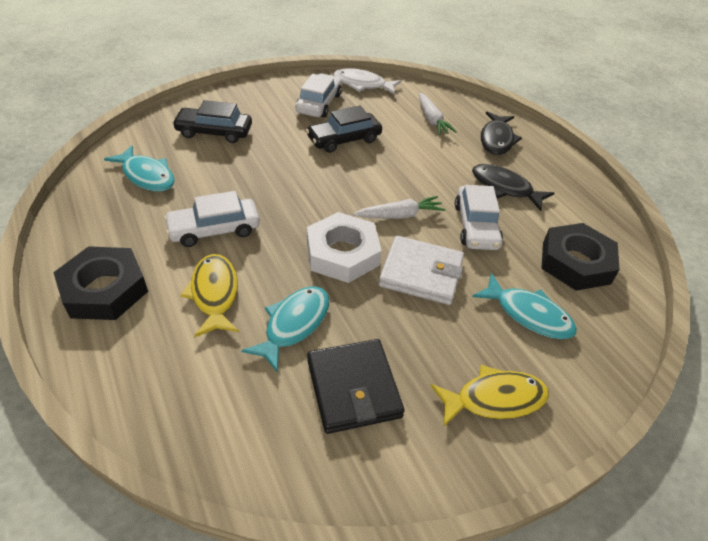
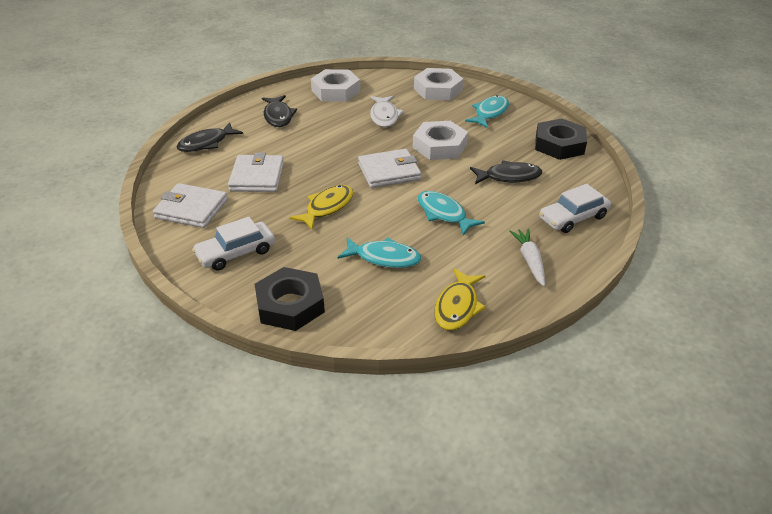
black car: 2 -> 0
black fish: 2 -> 3
black wallet: 1 -> 0
white car: 3 -> 2
white carrot: 2 -> 1
white nut: 1 -> 3
white wallet: 1 -> 3

